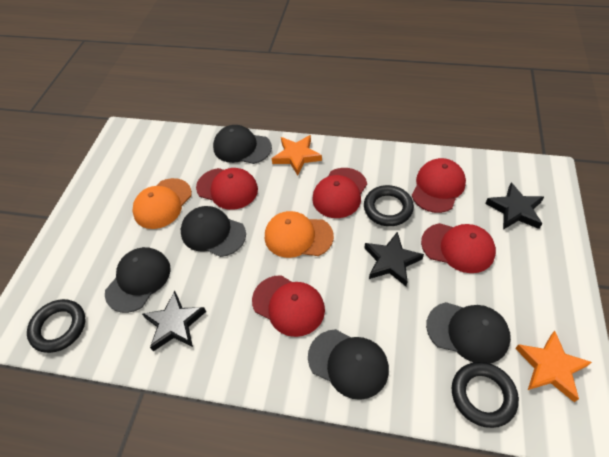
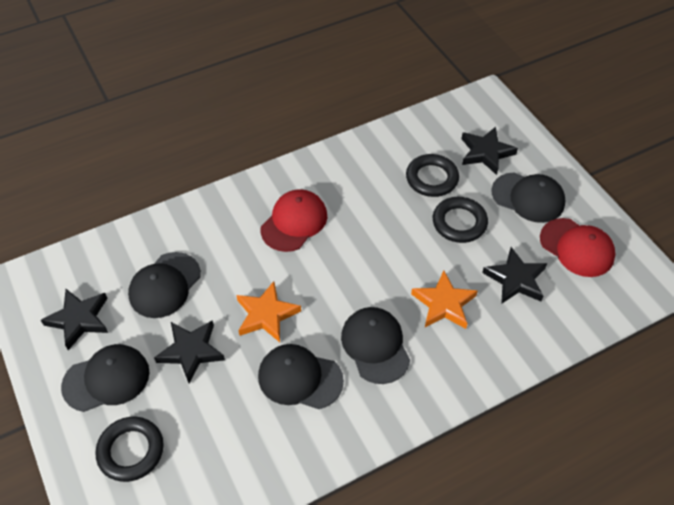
black star: 3 -> 4
orange cap: 2 -> 0
red cap: 5 -> 2

